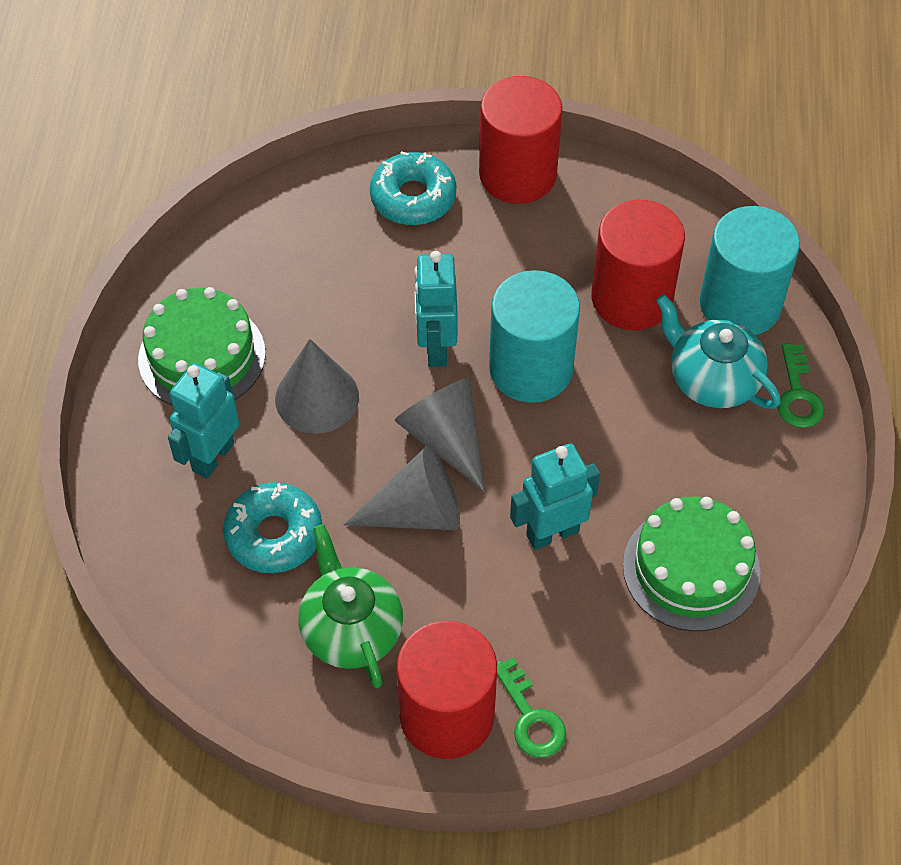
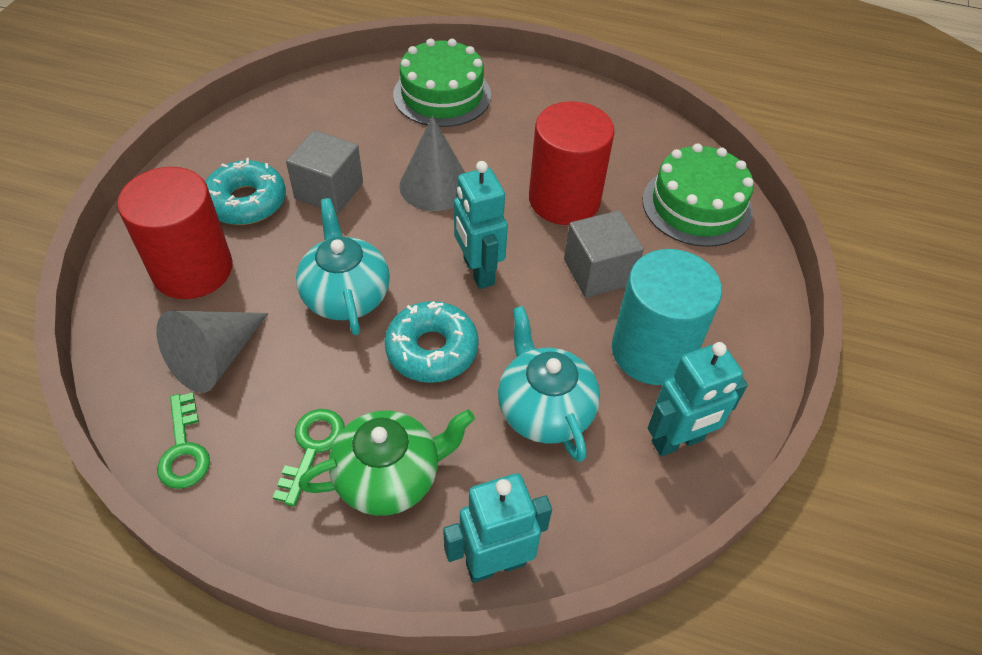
grey cone: 3 -> 2
grey cube: 0 -> 2
red cylinder: 3 -> 2
turquoise cylinder: 2 -> 1
turquoise teapot: 1 -> 2

